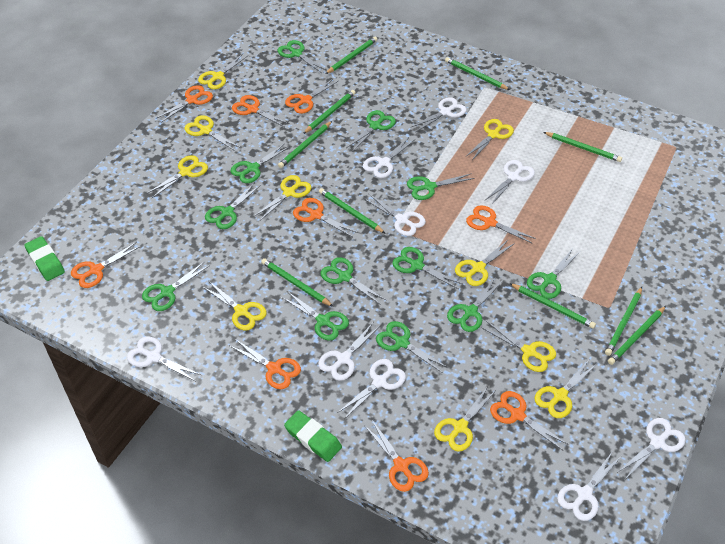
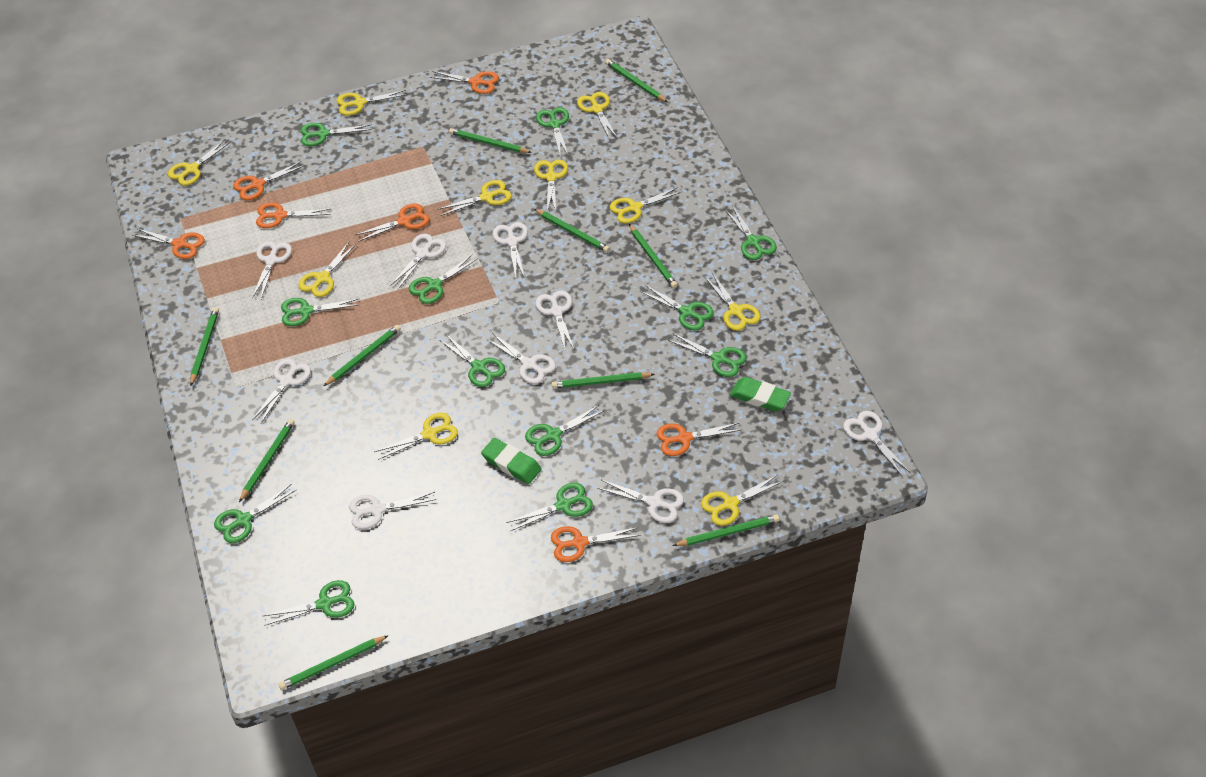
orange scissors: 9 -> 7

